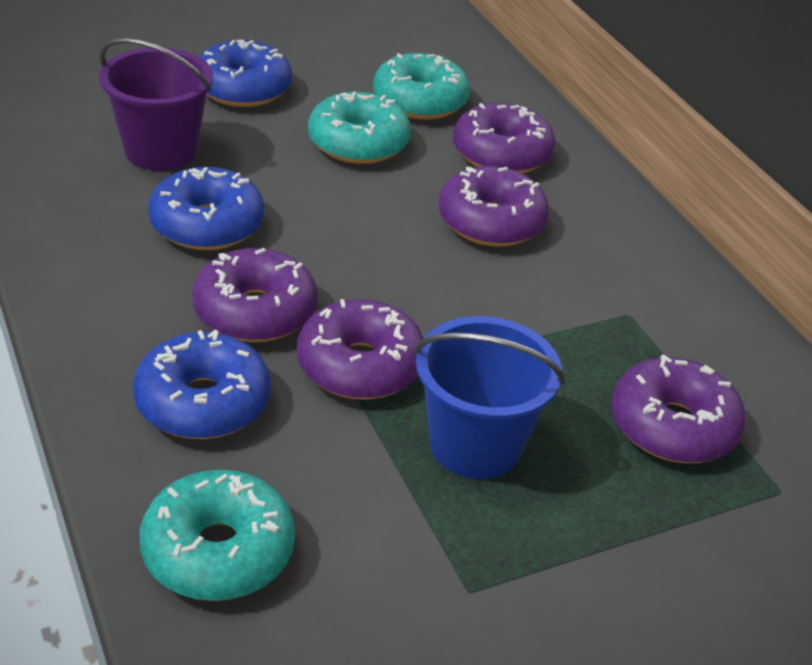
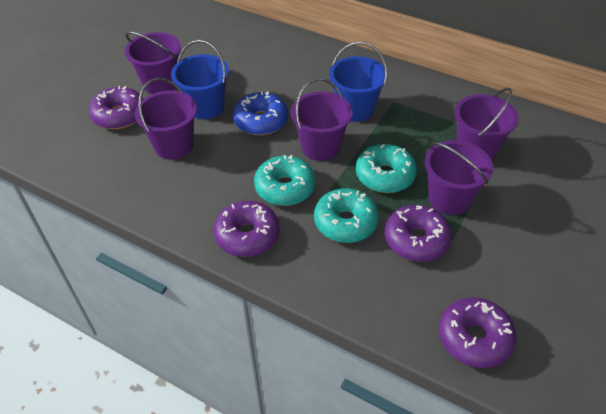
blue bucket: 1 -> 2
blue donut: 3 -> 1
purple bucket: 1 -> 5
purple donut: 5 -> 4

